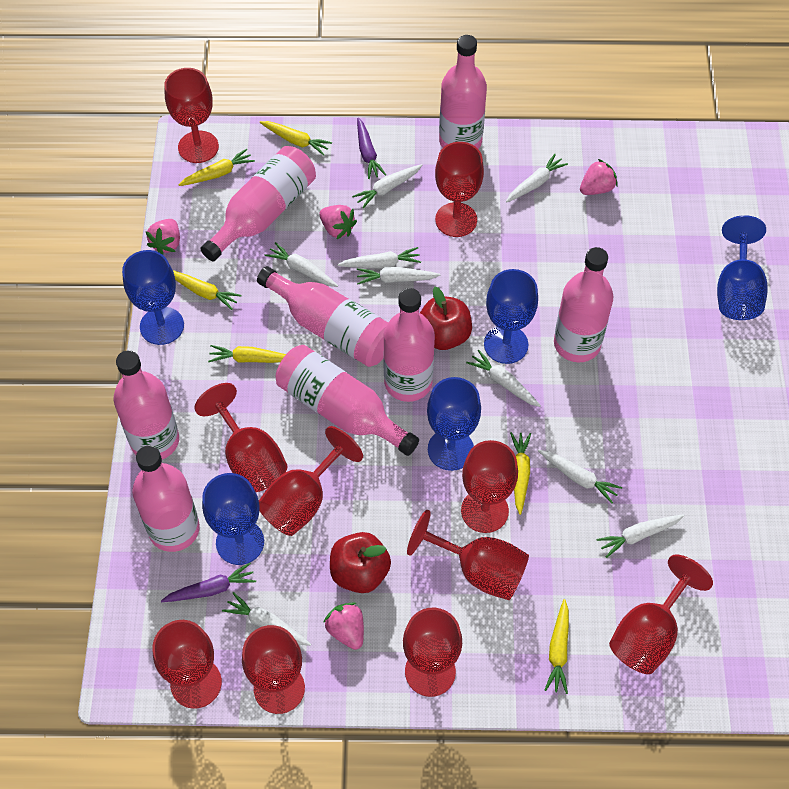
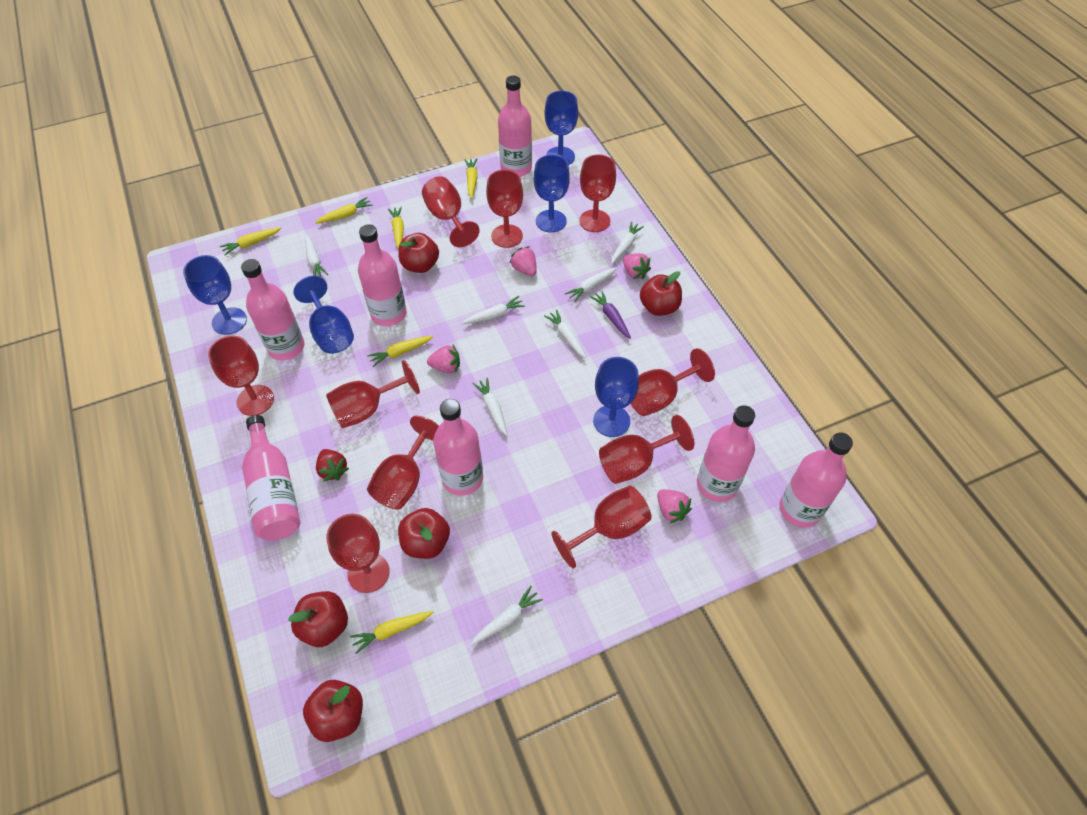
pink bottle: 8 -> 7
purple carrot: 2 -> 1
red apple: 2 -> 5
red strawberry: 0 -> 1
white carrot: 9 -> 7

